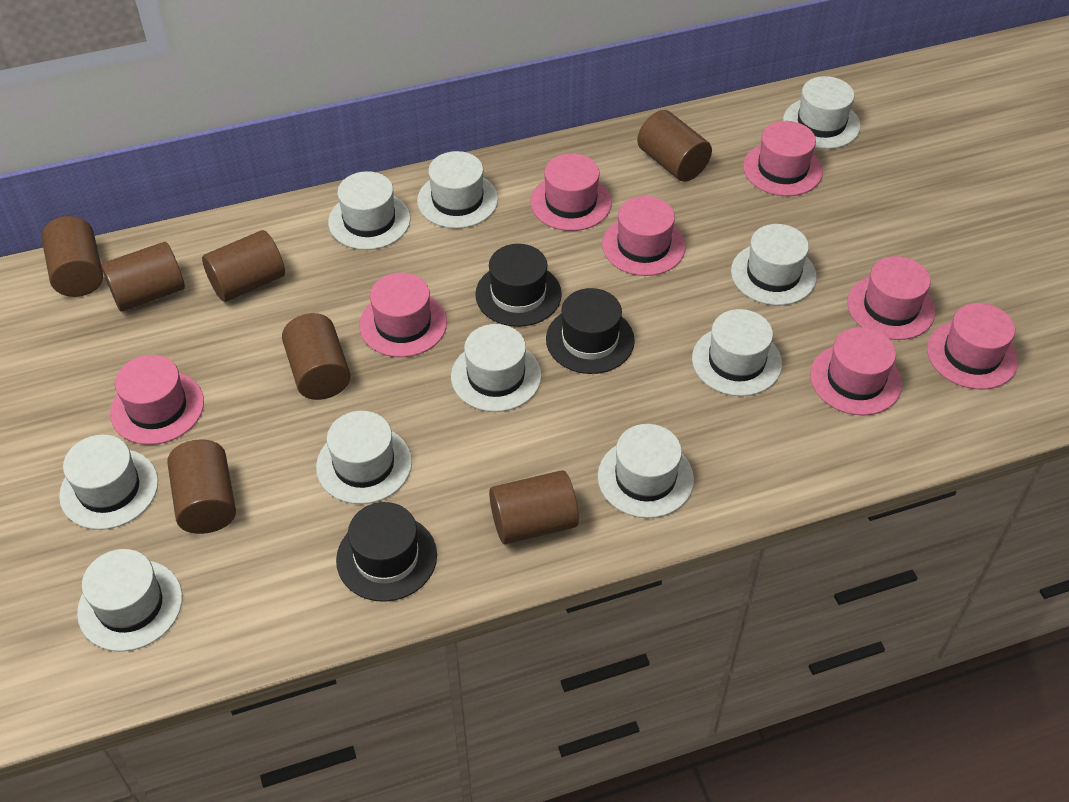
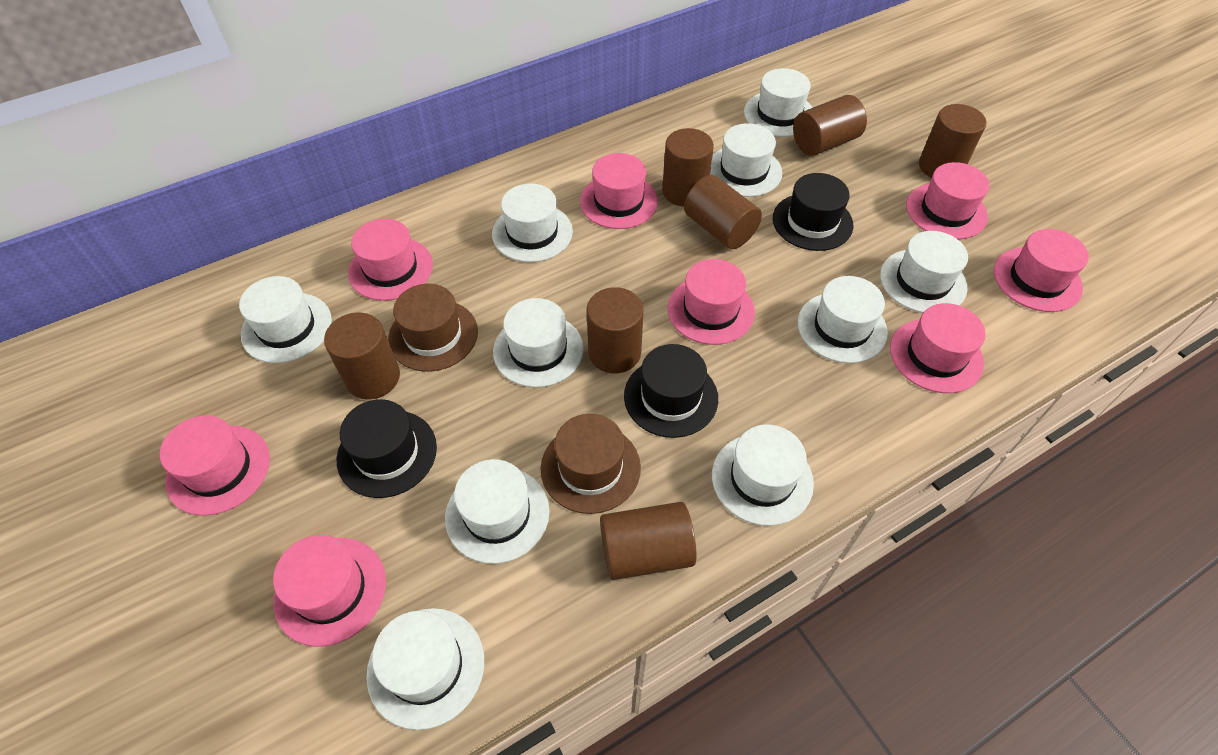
brown hat: 0 -> 2

